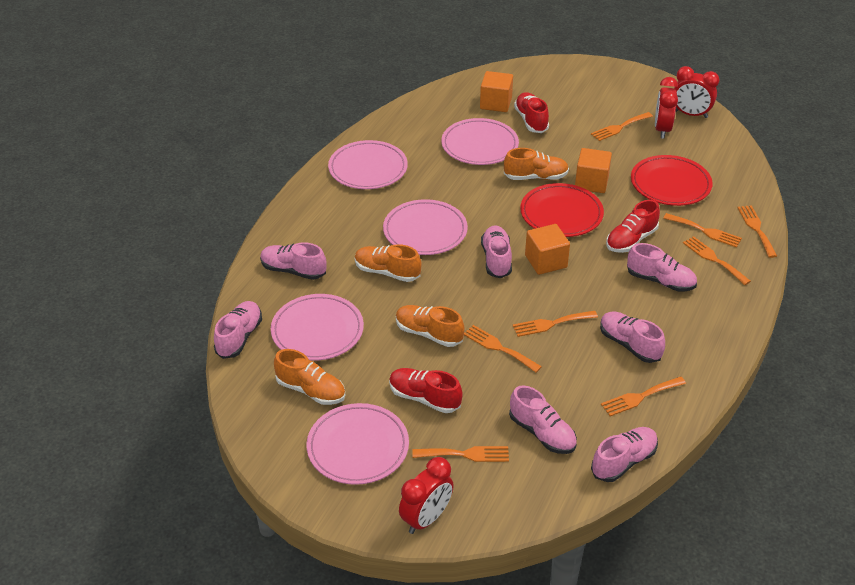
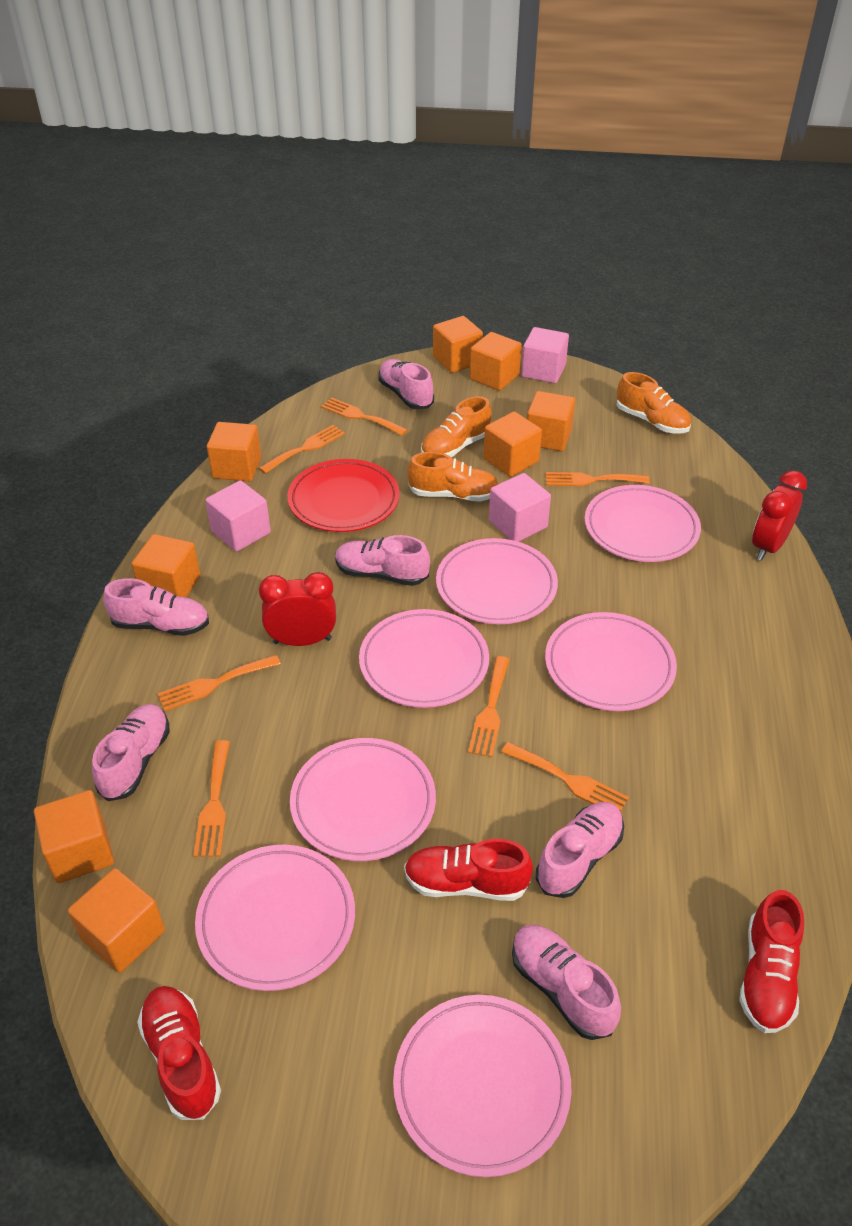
orange cube: 3 -> 8
orange fork: 8 -> 7
orange shoe: 4 -> 3
pink cube: 0 -> 3
pink plate: 5 -> 7
pink shoe: 7 -> 6
red clock: 3 -> 2
red plate: 2 -> 1

